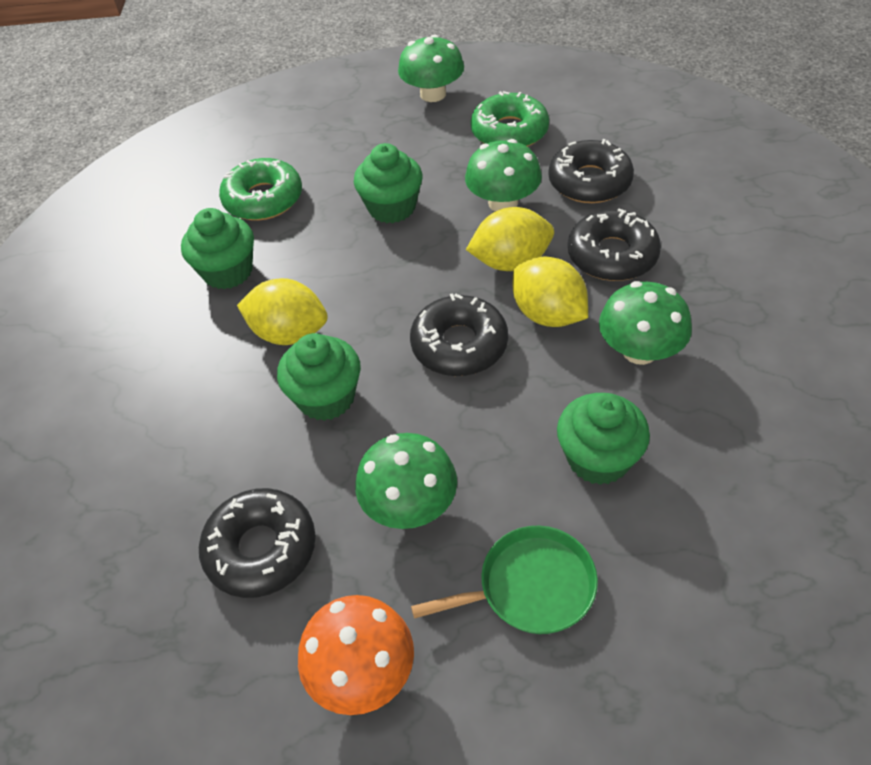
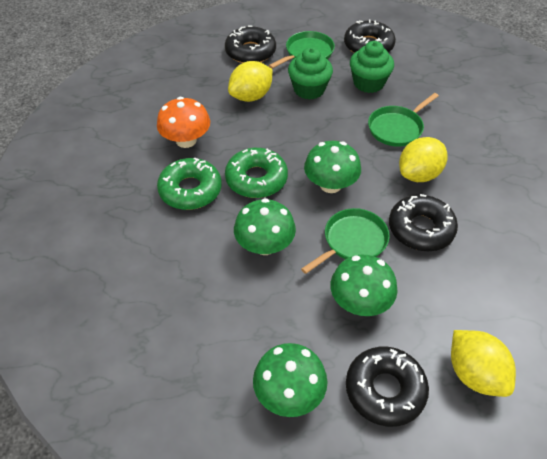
green cupcake: 4 -> 2
green pan: 1 -> 3

